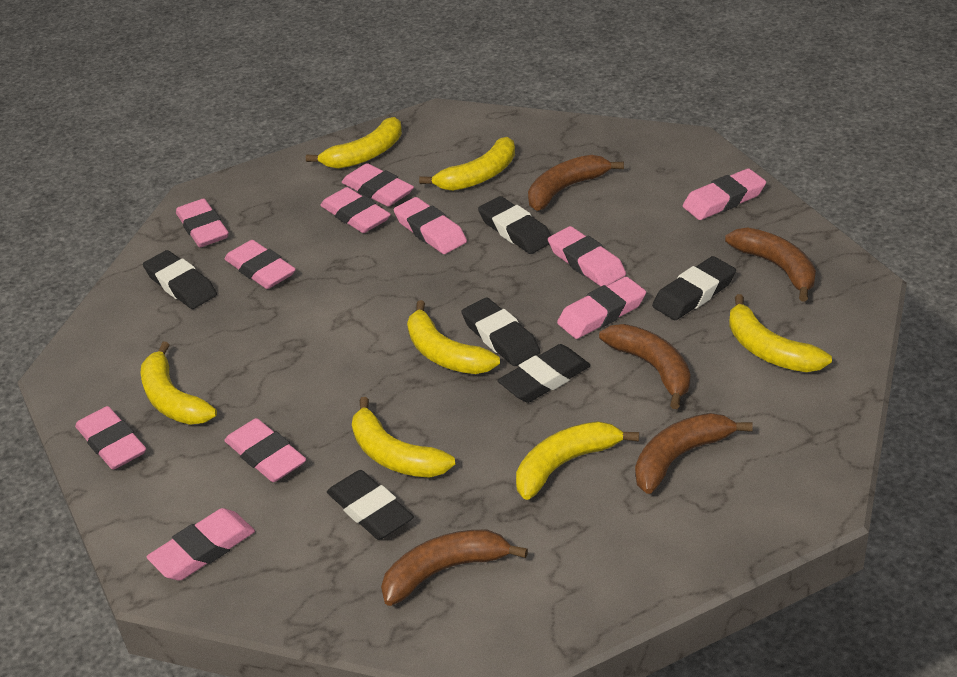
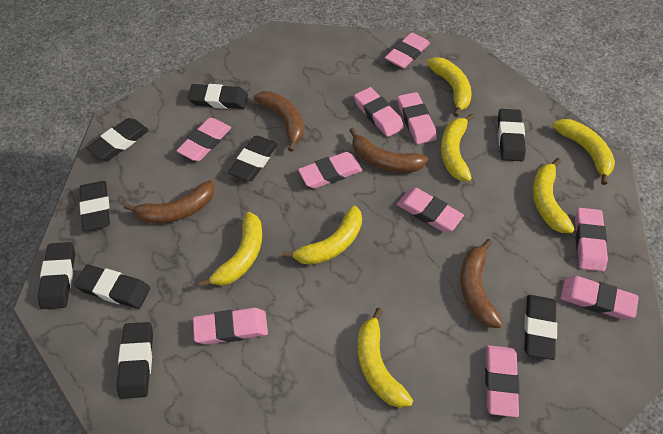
black eraser: 6 -> 9
brown banana: 5 -> 4
pink eraser: 11 -> 10

